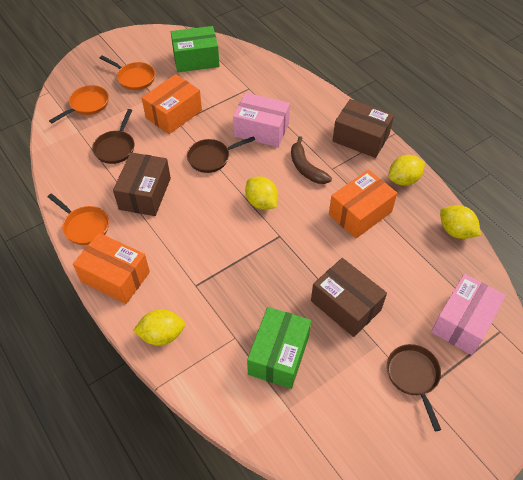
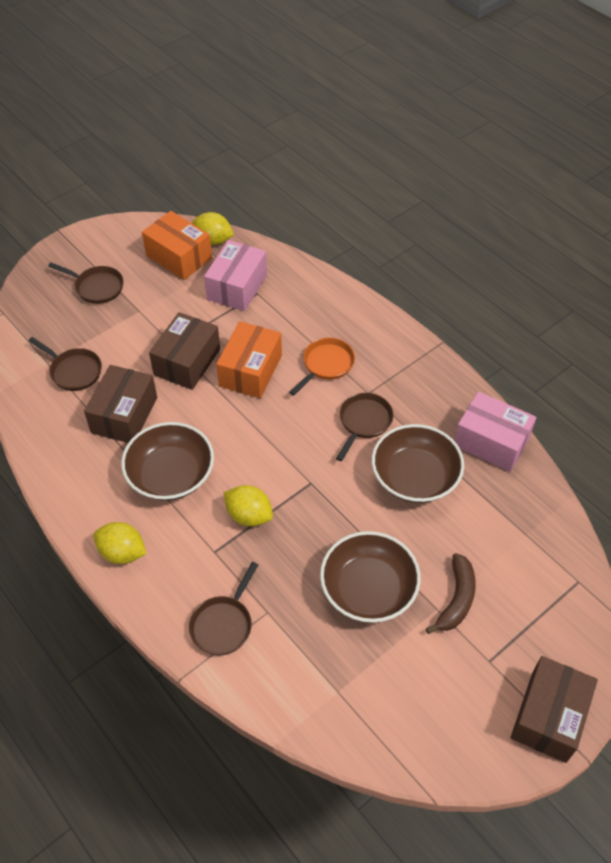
brown bowl: 0 -> 3
brown pan: 3 -> 4
green box: 2 -> 0
orange box: 3 -> 2
orange pan: 3 -> 1
yellow lemon: 4 -> 3

